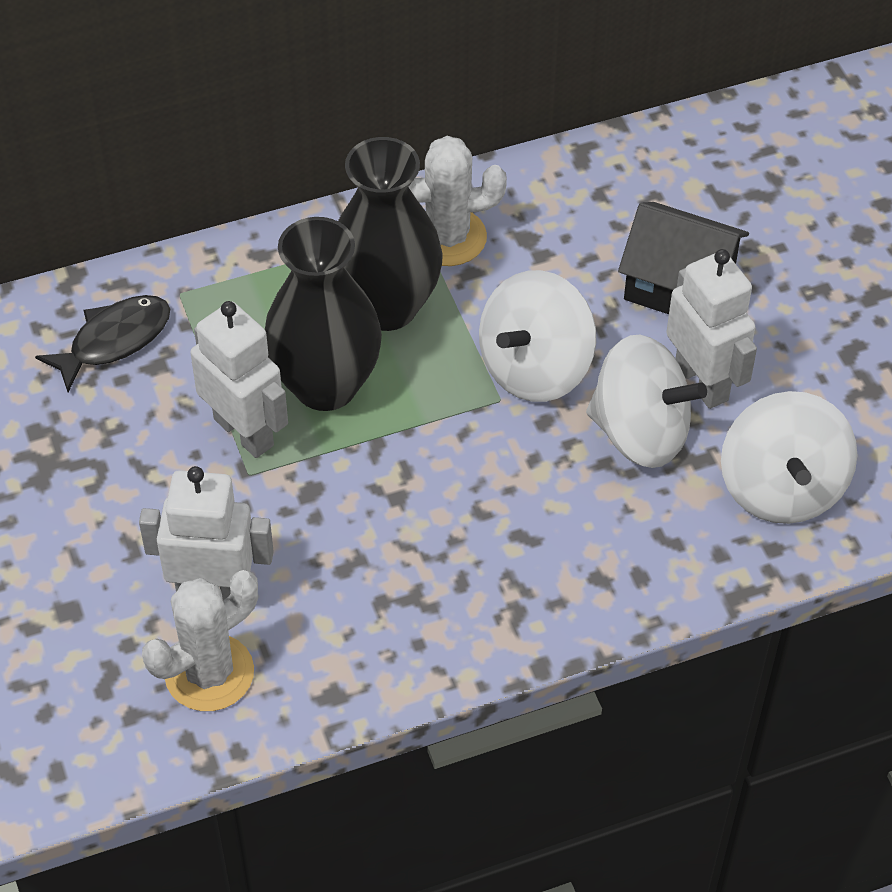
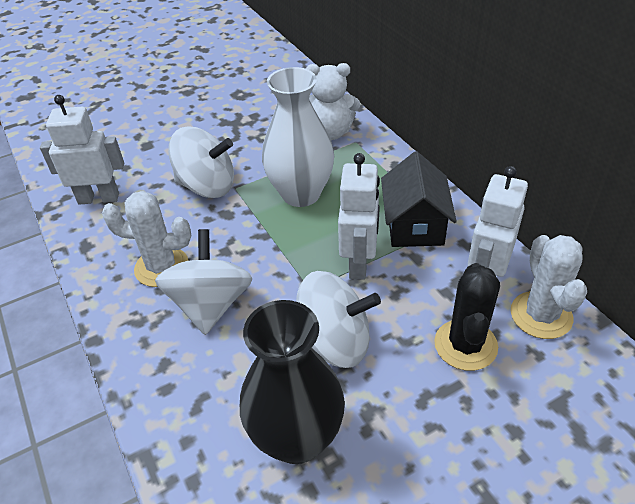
black cactus: 0 -> 1
black fish: 1 -> 0
black vase: 2 -> 1
white teddy bear: 0 -> 1
white vase: 0 -> 1

